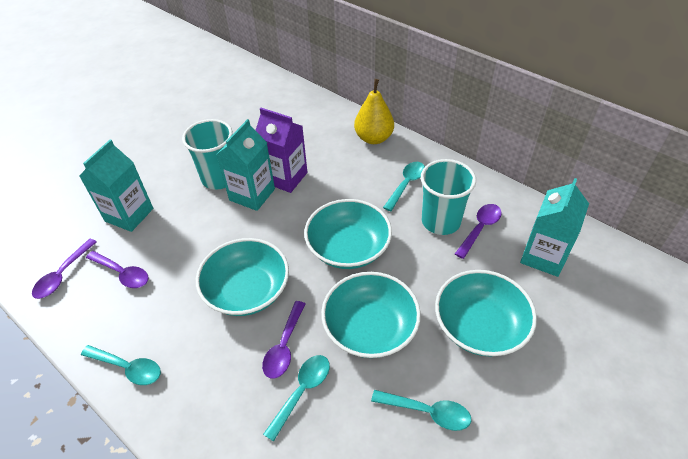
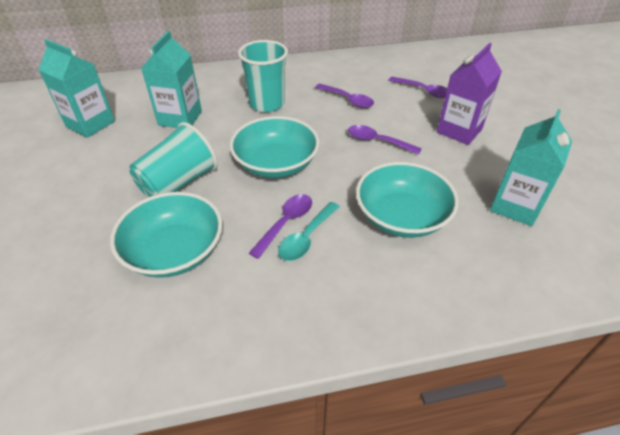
turquoise bowl: 4 -> 3
turquoise spoon: 4 -> 1
yellow pear: 1 -> 0

